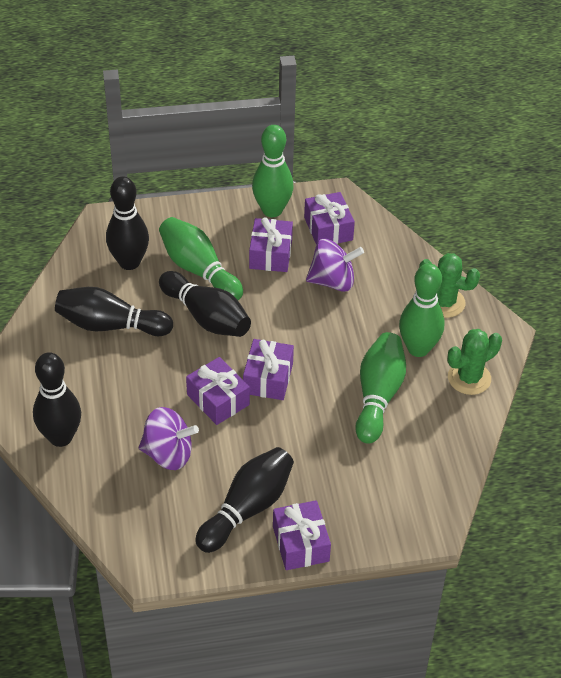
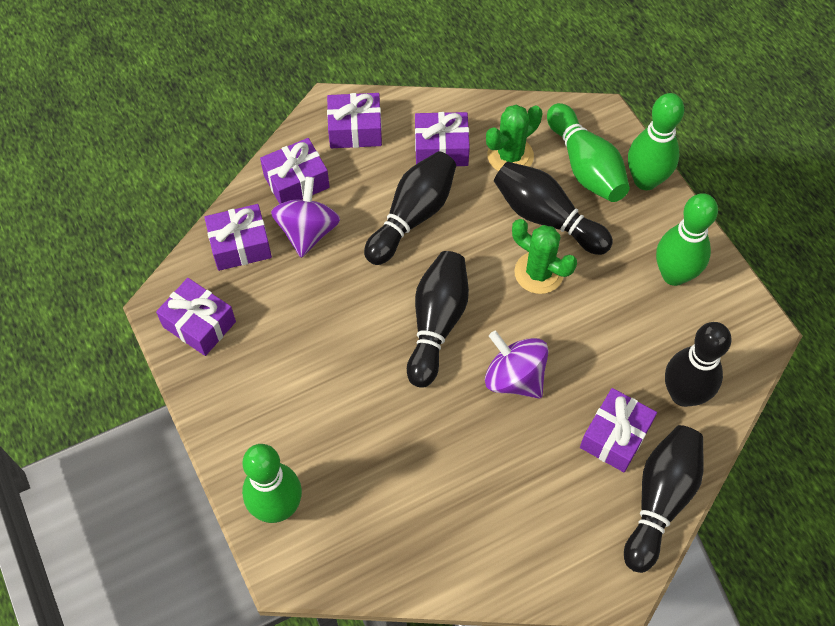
purple gift: 5 -> 6

